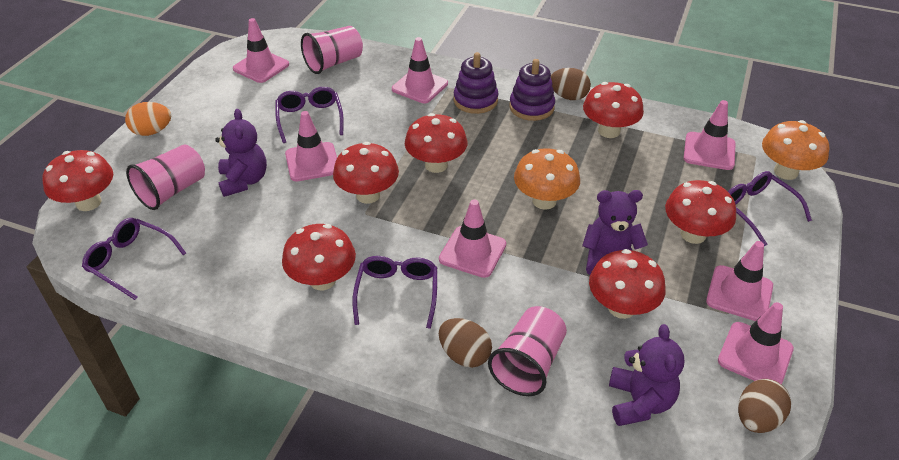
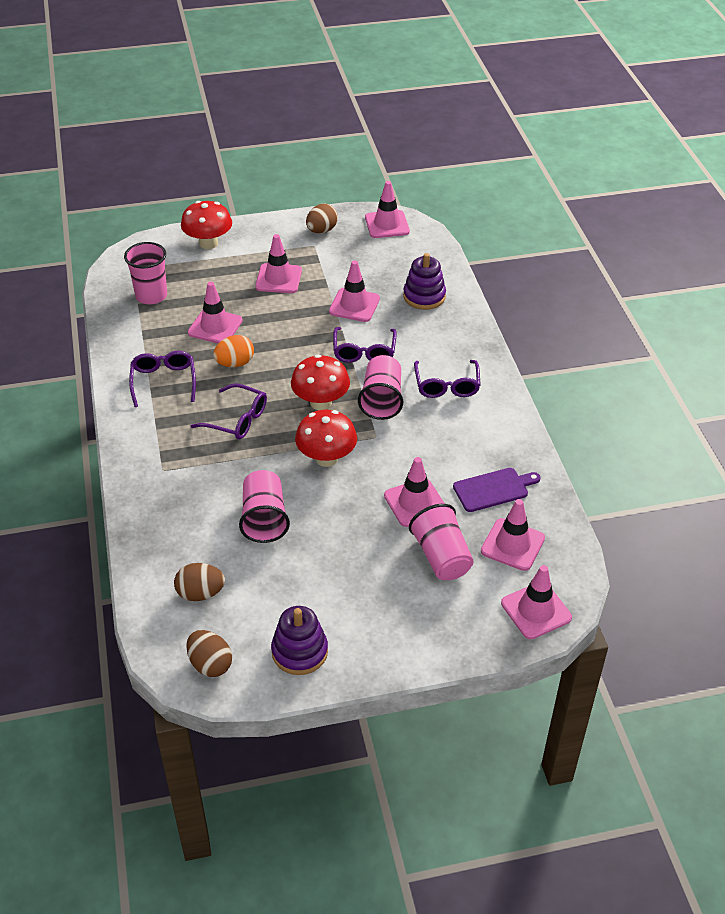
orange mushroom: 2 -> 0
pink cup: 3 -> 4
purple cutting board: 0 -> 1
purple teddy bear: 3 -> 0
red mushroom: 7 -> 3

